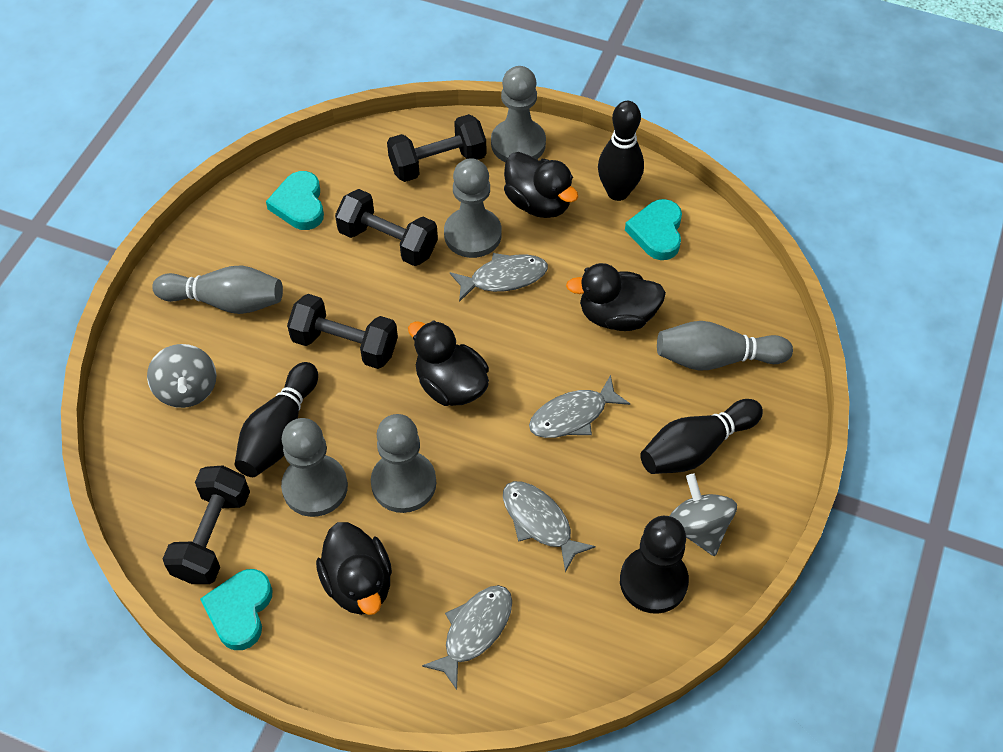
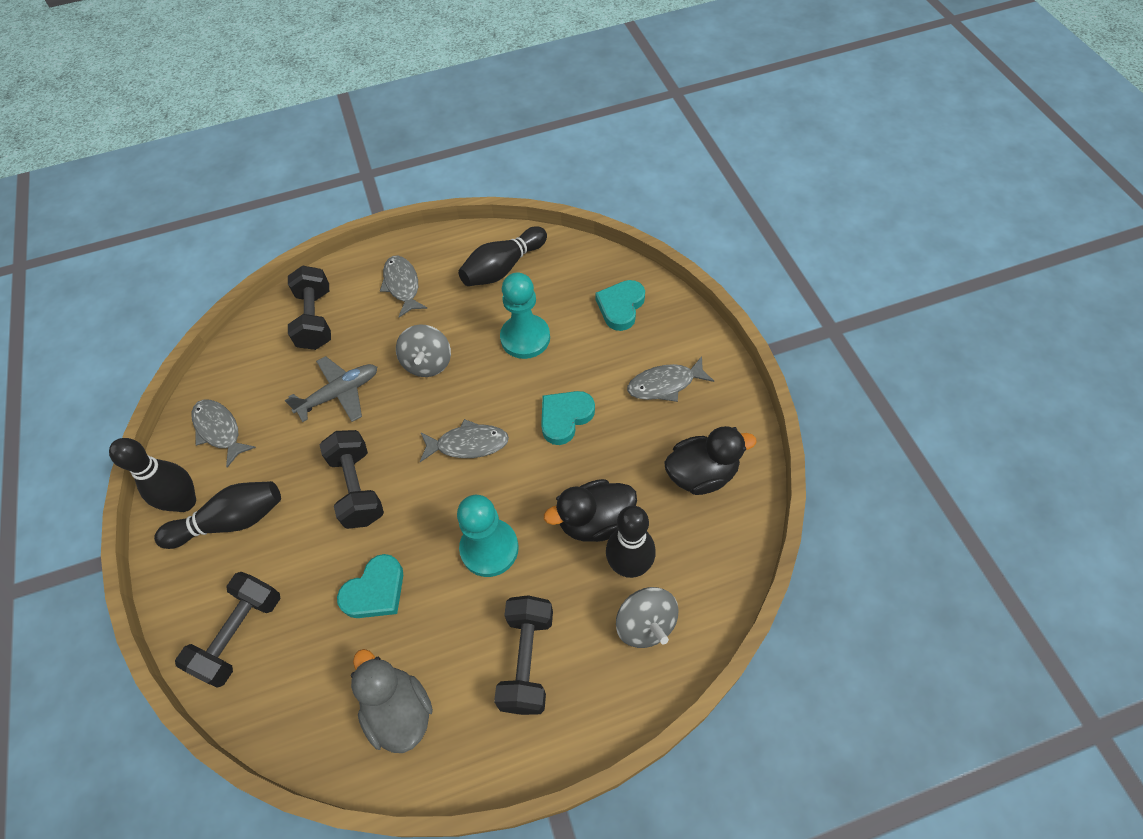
black bowling pin: 3 -> 4
black duck: 4 -> 2
black pawn: 1 -> 0
grey bowling pin: 2 -> 0
grey duck: 0 -> 1
grey pawn: 4 -> 0
grey plane: 0 -> 1
turquoise pawn: 0 -> 2

